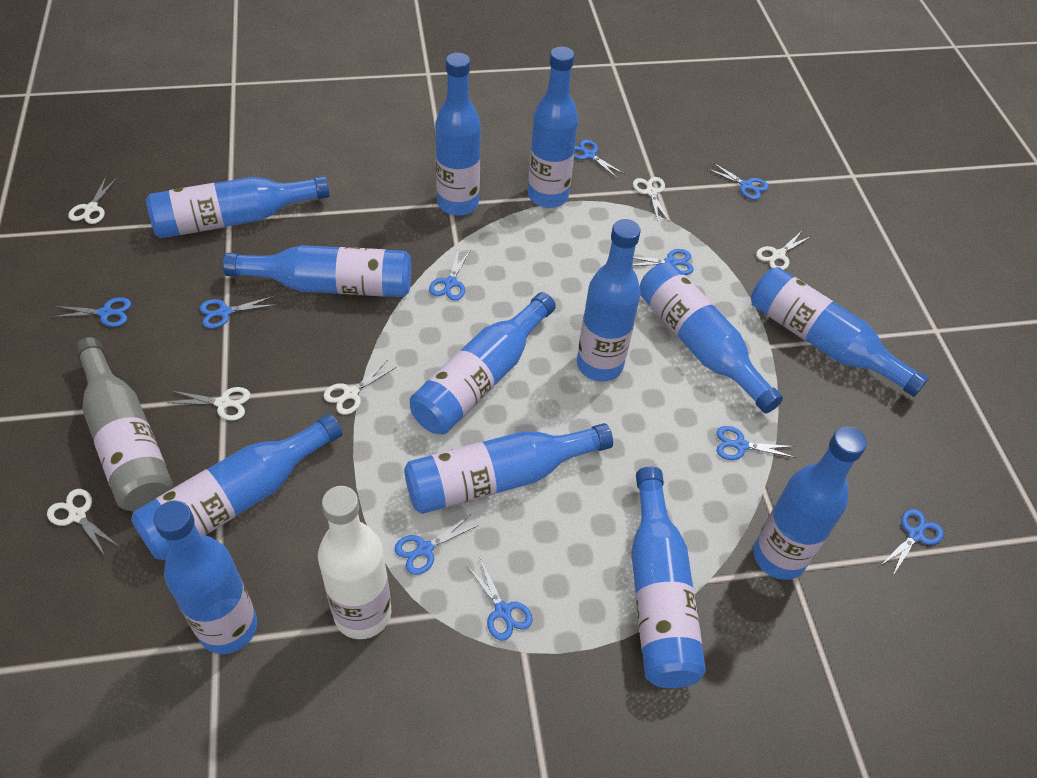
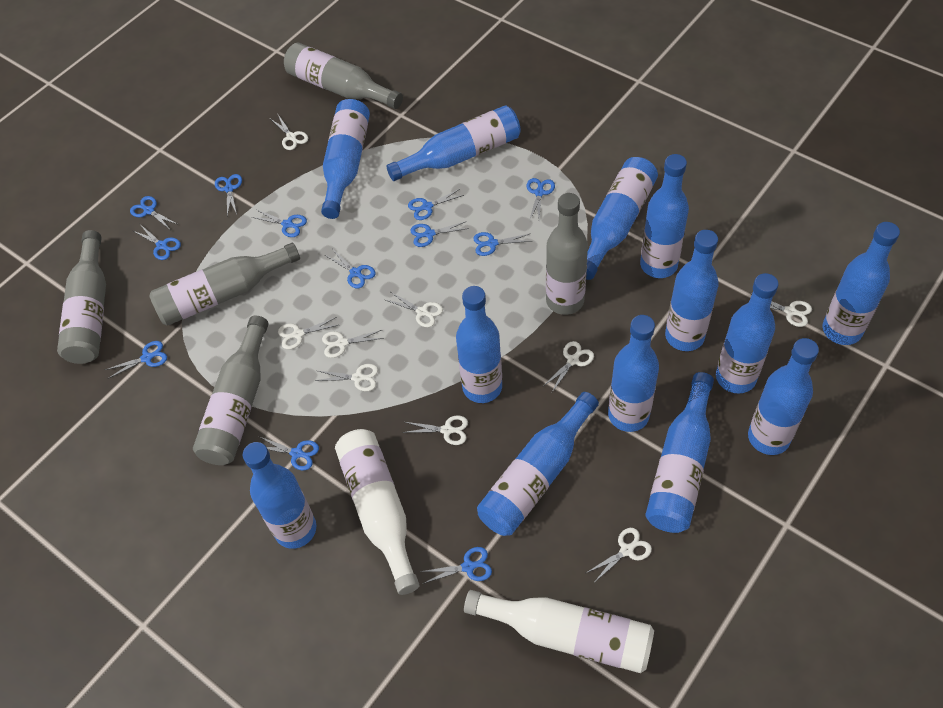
blue scissors: 10 -> 12
grey bottle: 1 -> 5
white bottle: 1 -> 2
white scissors: 6 -> 9

